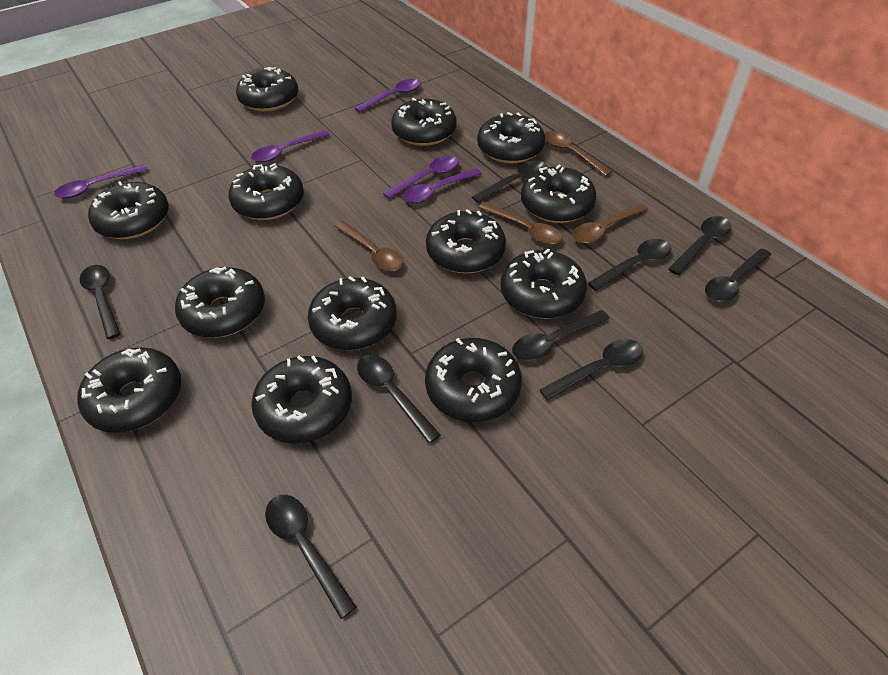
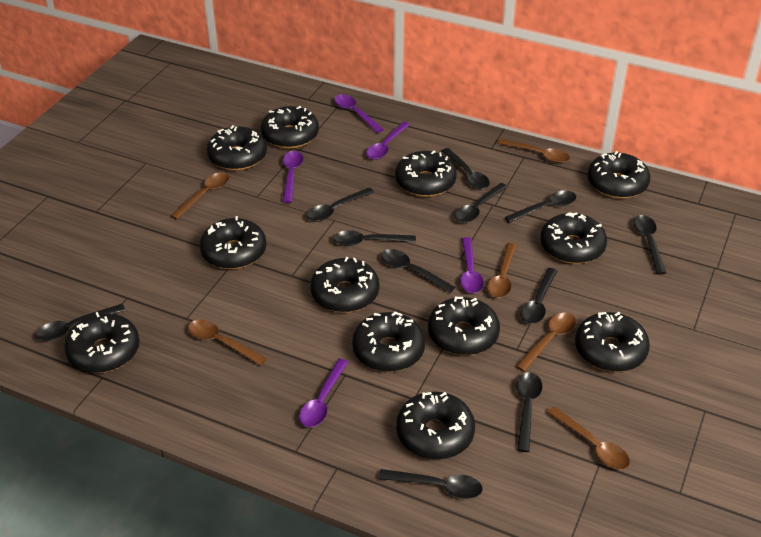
black donut: 13 -> 12
black spoon: 9 -> 11
brown spoon: 4 -> 6

